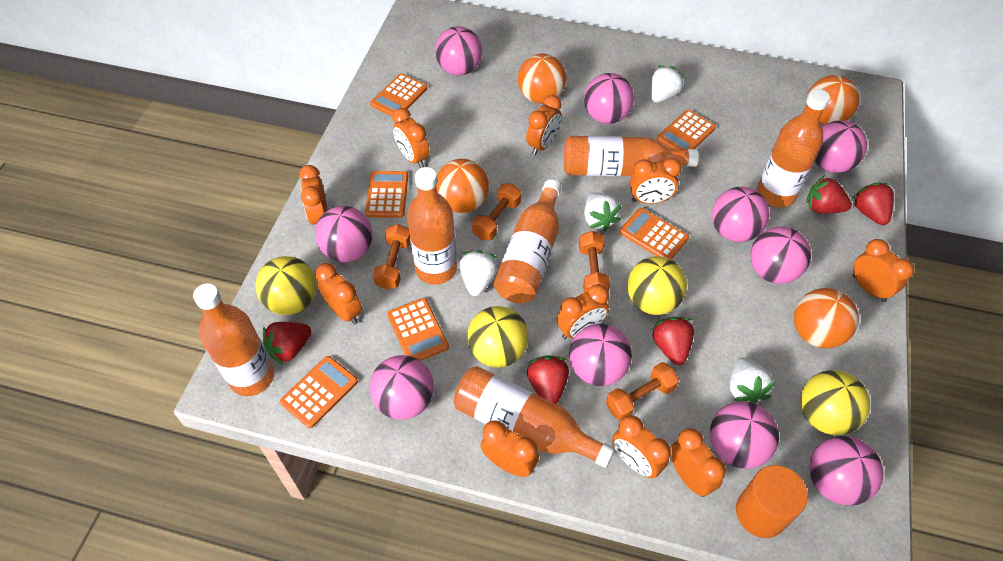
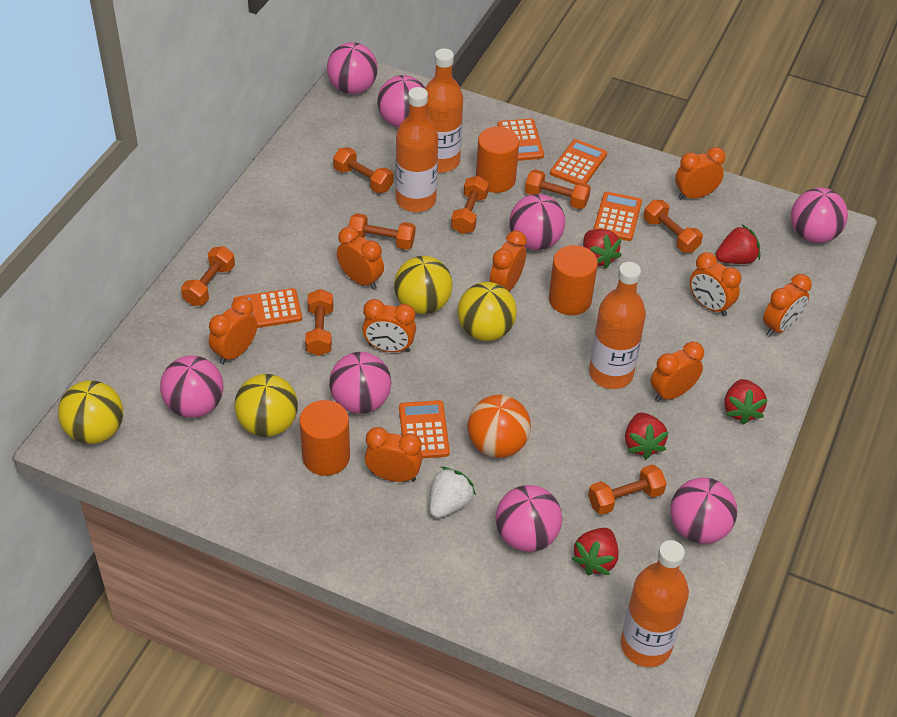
orange ball: 4 -> 1
orange bottle: 6 -> 4
orange calculator: 6 -> 5
orange clock: 10 -> 9
orange cylinder: 1 -> 3
orange dumbbell: 4 -> 8
pink ball: 10 -> 8
white strawberry: 4 -> 1

